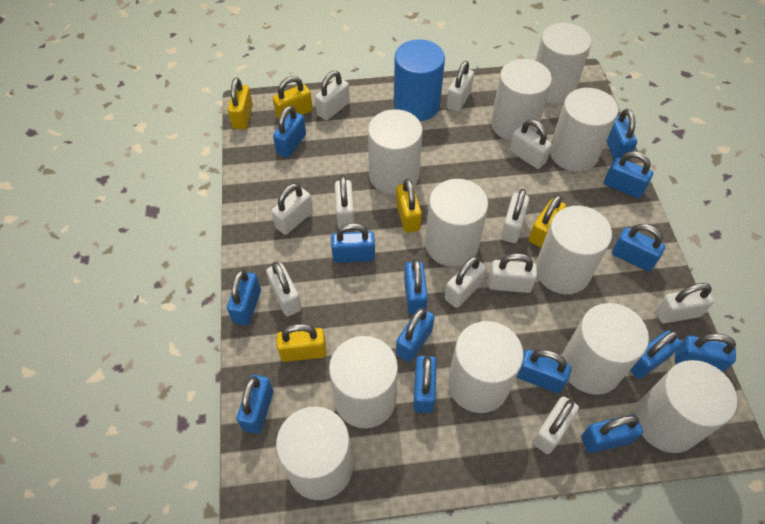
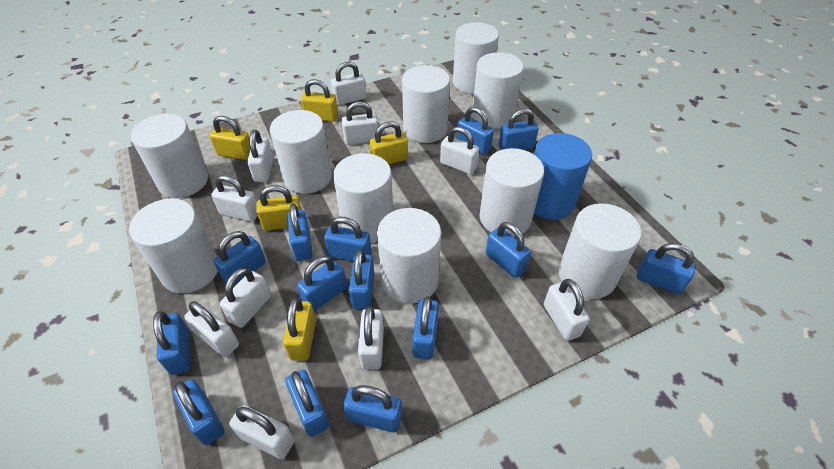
white cylinder: 11 -> 10
white padlock: 11 -> 10

